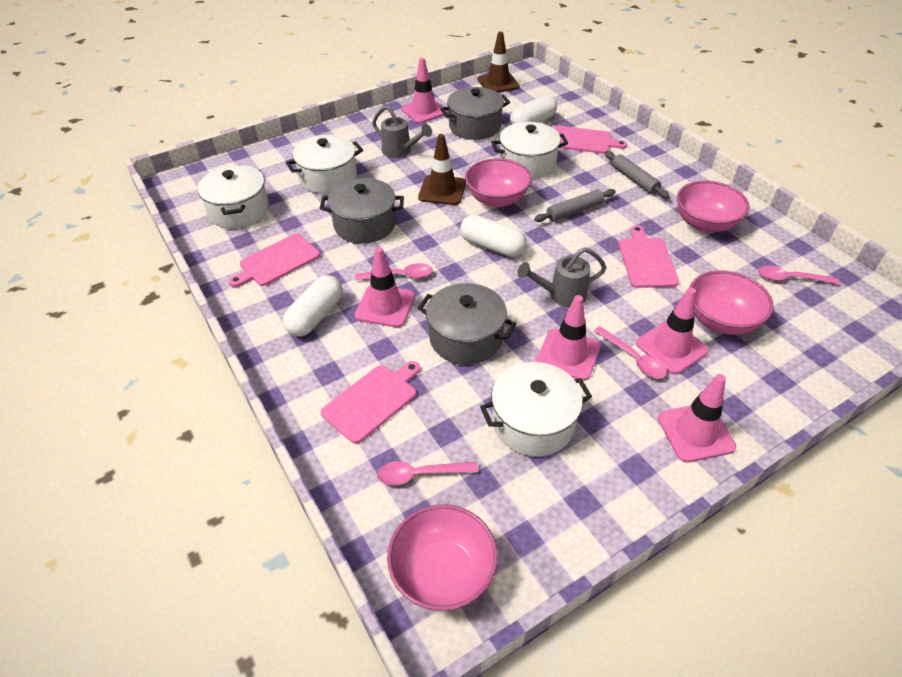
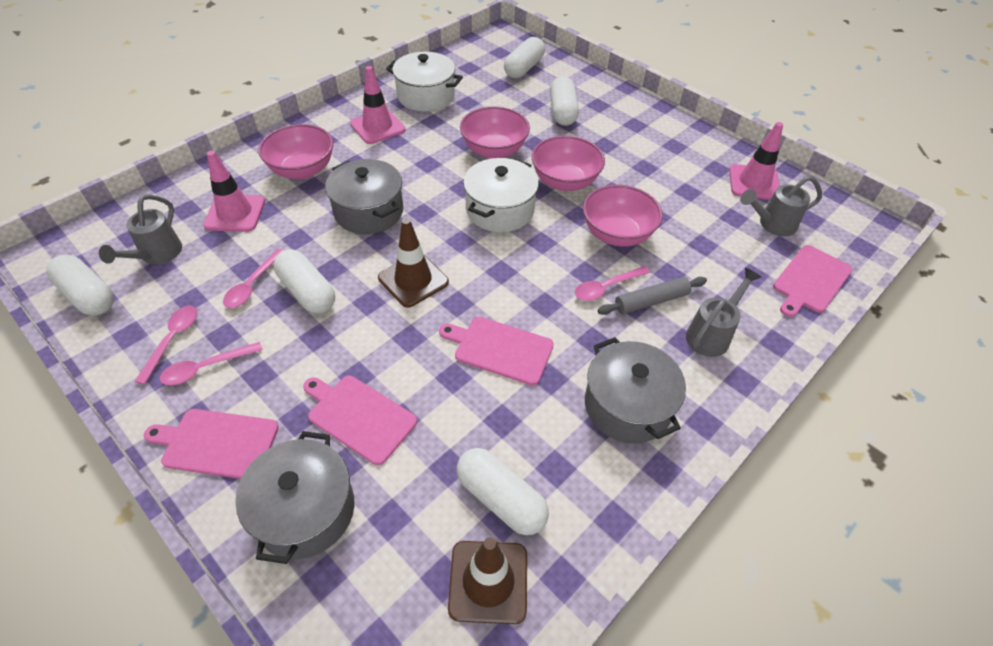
grey rolling pin: 2 -> 1
grey watering can: 2 -> 3
pink traffic cone: 5 -> 3
white capsule: 3 -> 5
white pot: 4 -> 2

